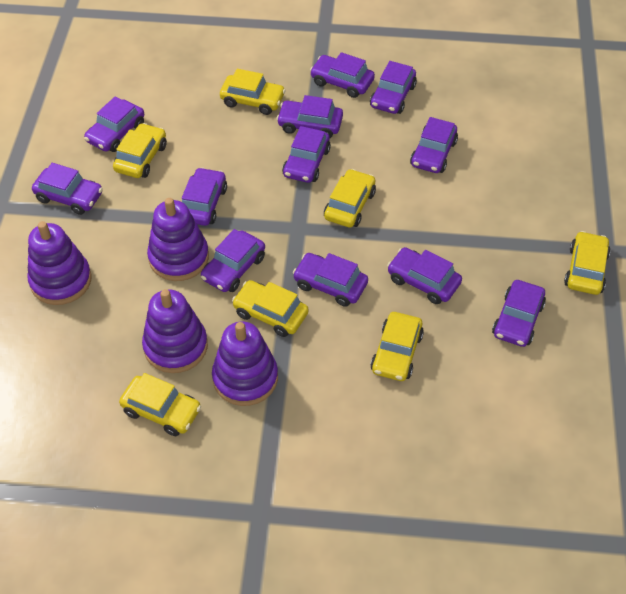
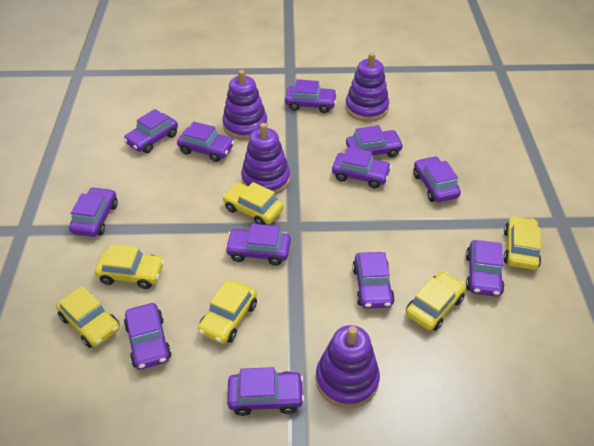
yellow car: 7 -> 6

